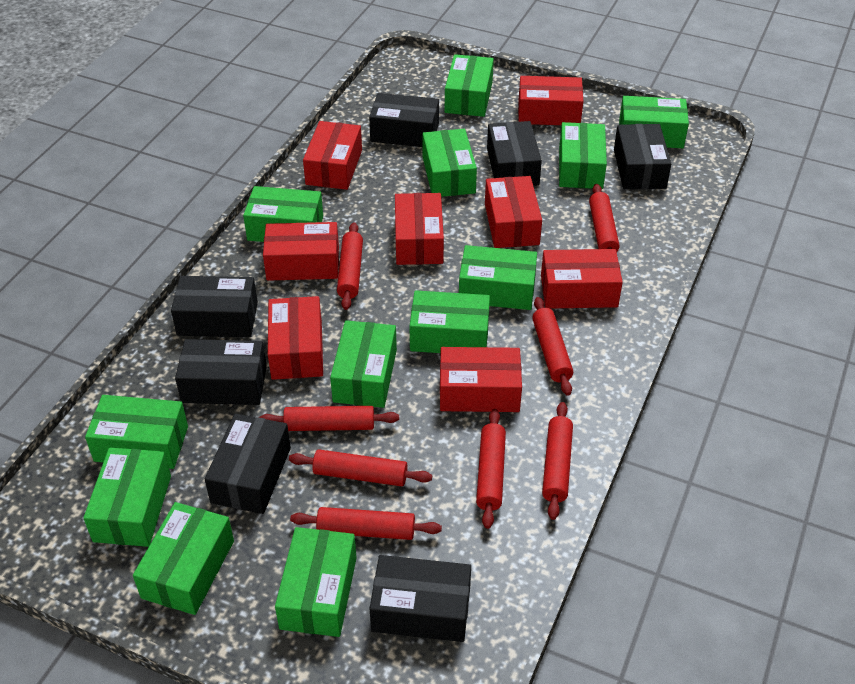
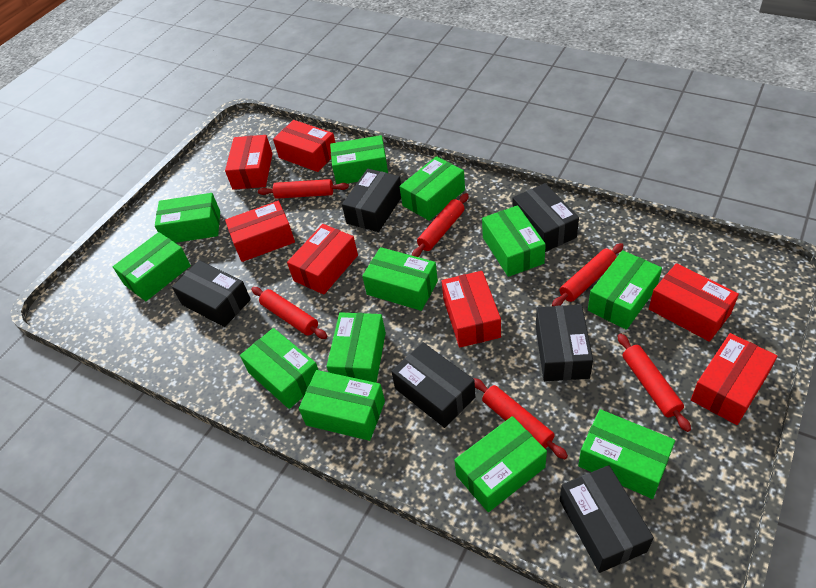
black box: 7 -> 6
red box: 8 -> 7
red rolling pin: 8 -> 6

